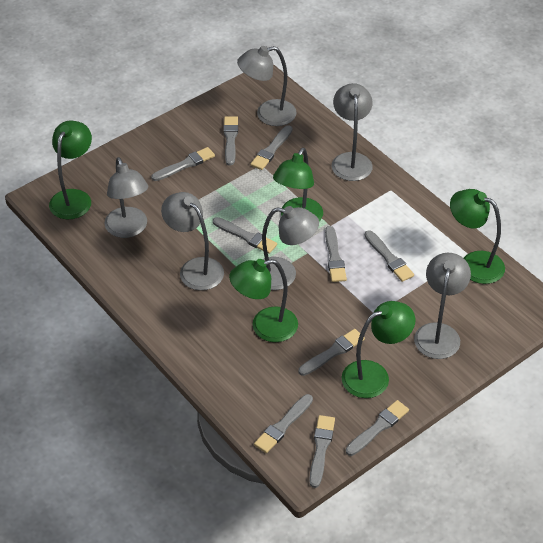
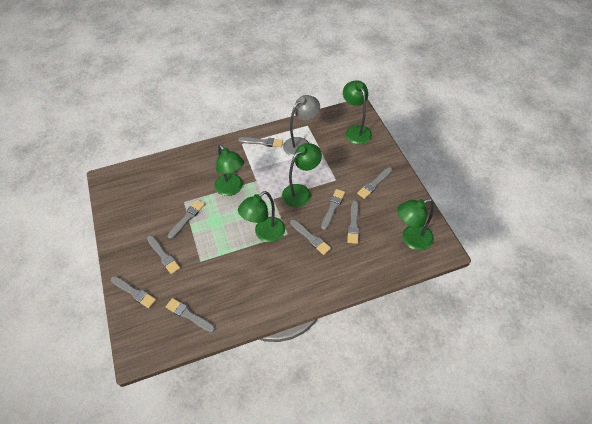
grey brush: 10 -> 9
grey lamp: 6 -> 1

